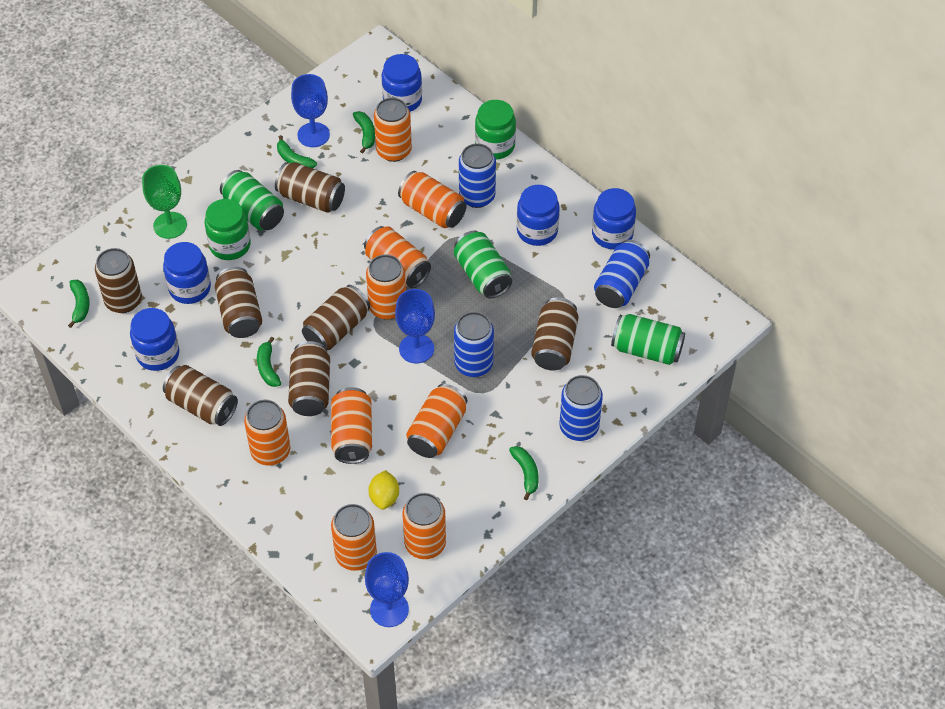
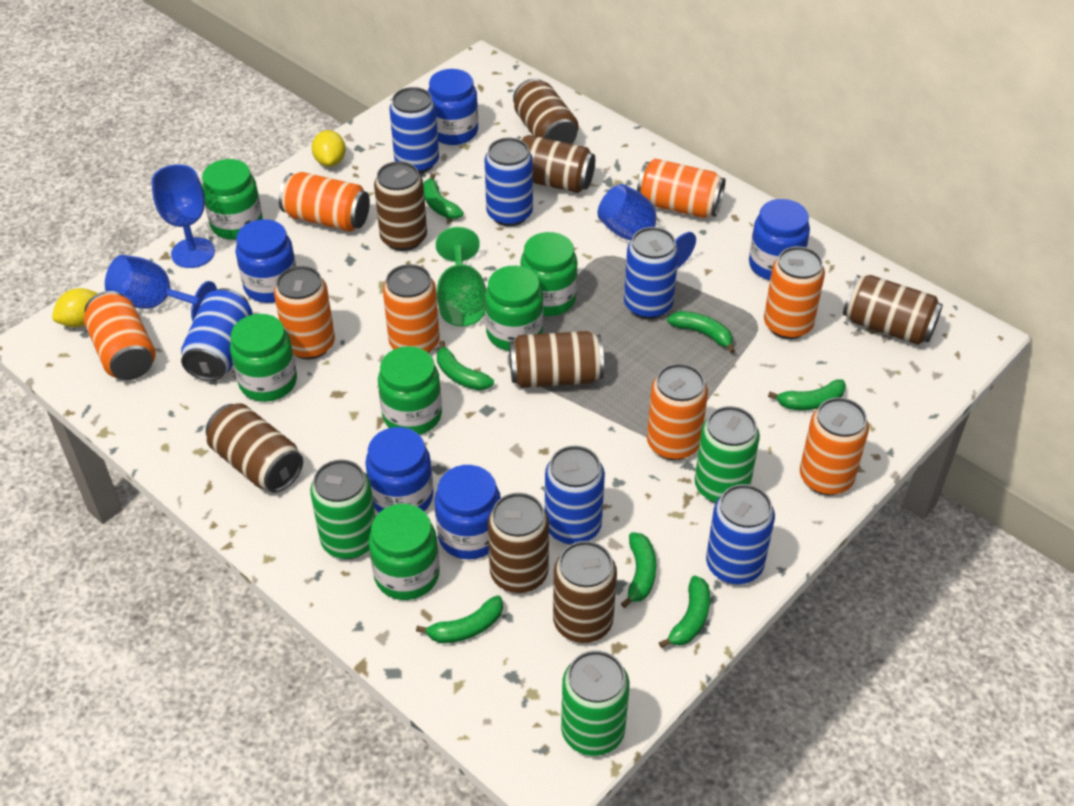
blue can: 4 -> 6
brown can: 7 -> 8
green banana: 5 -> 7
green jar: 2 -> 6
orange can: 9 -> 8
yellow lemon: 1 -> 2

